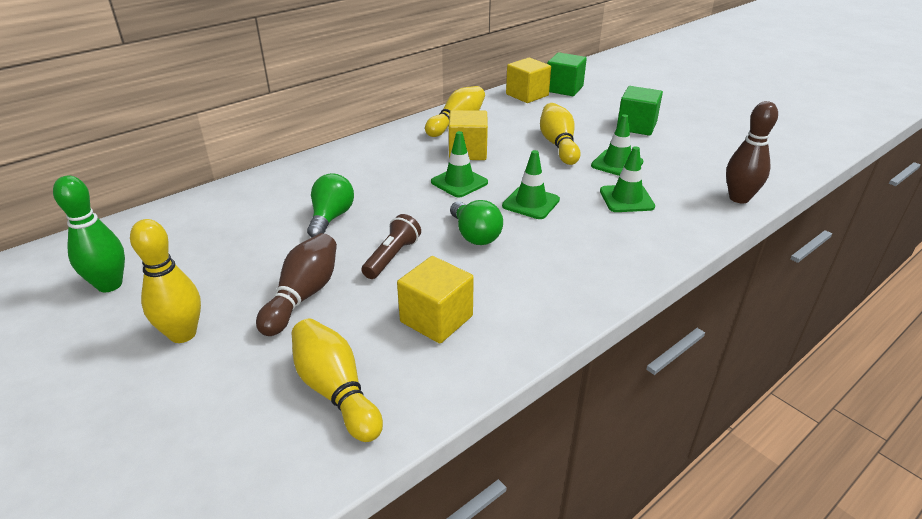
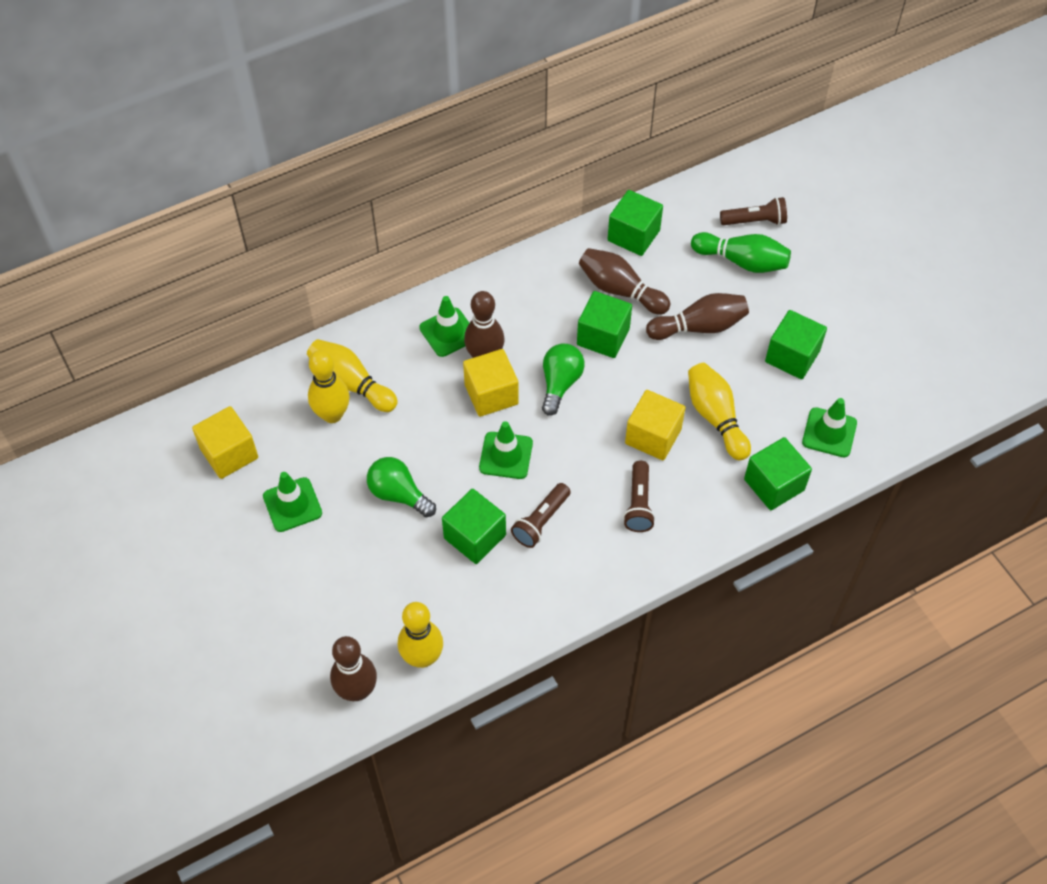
brown bowling pin: 2 -> 4
brown flashlight: 1 -> 3
green cube: 2 -> 5

